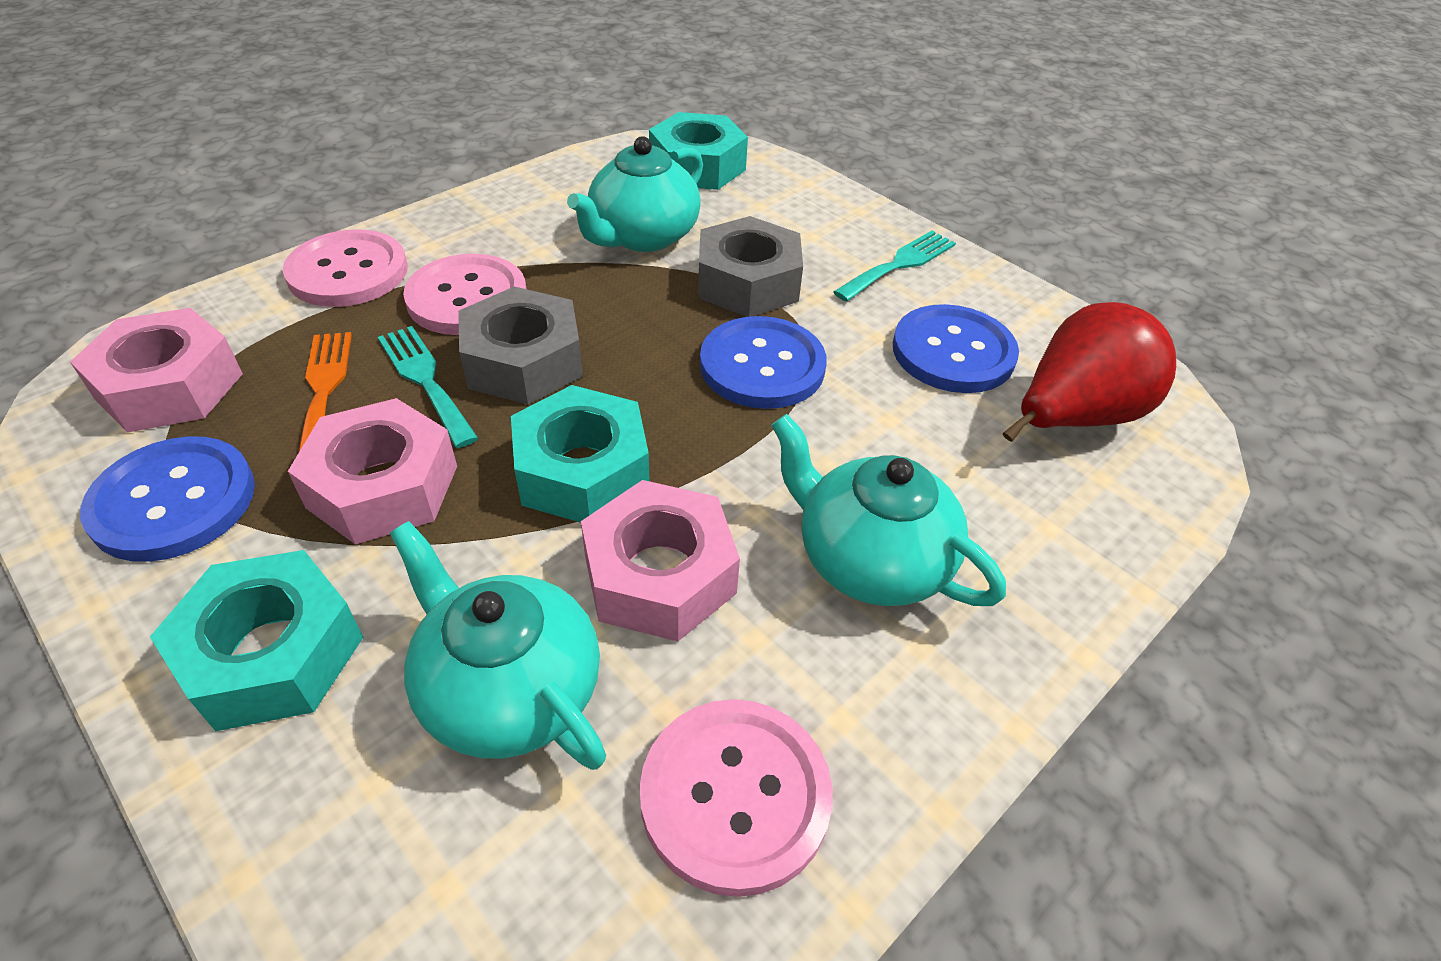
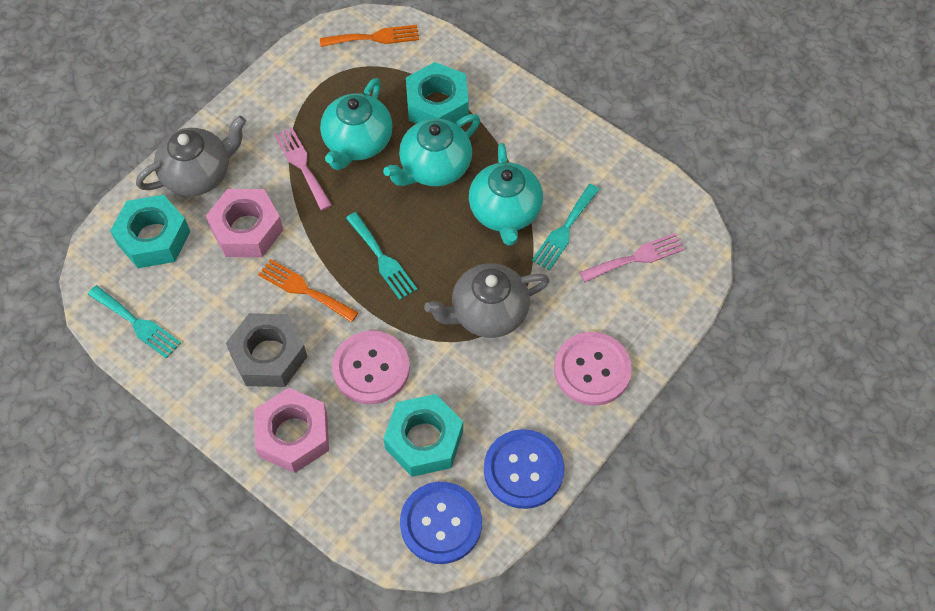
blue button: 3 -> 2
grey nut: 2 -> 1
grey teapot: 0 -> 2
orange fork: 1 -> 2
pink button: 3 -> 2
pink fork: 0 -> 2
pink nut: 3 -> 2
red pear: 1 -> 0
turquoise fork: 2 -> 3

